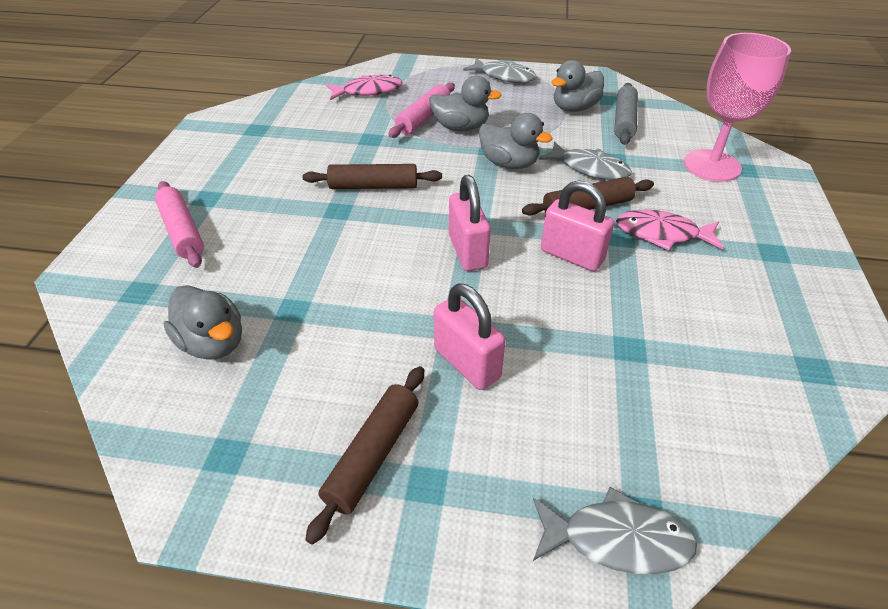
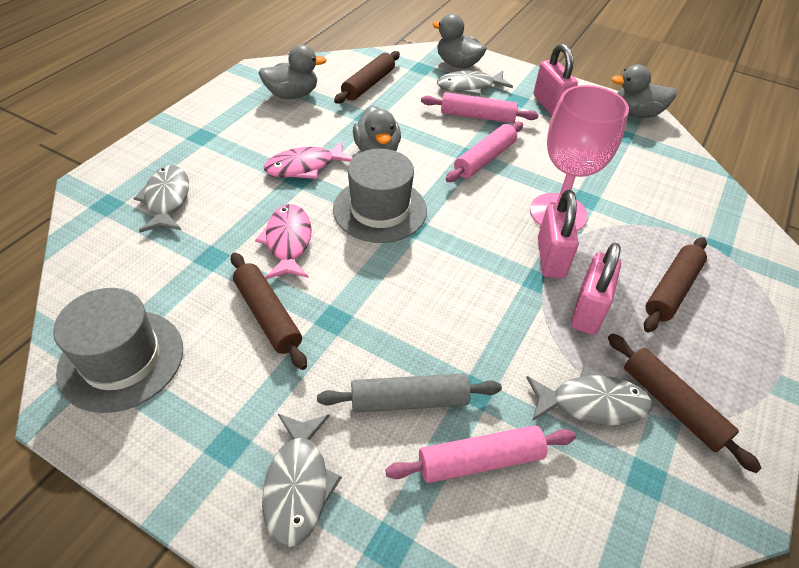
brown rolling pin: 3 -> 4
grey fish: 3 -> 4
grey hat: 0 -> 2
pink rolling pin: 2 -> 3

